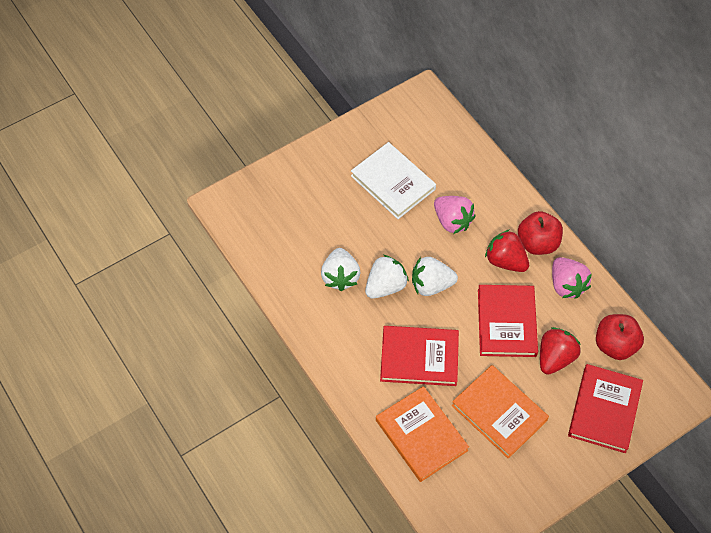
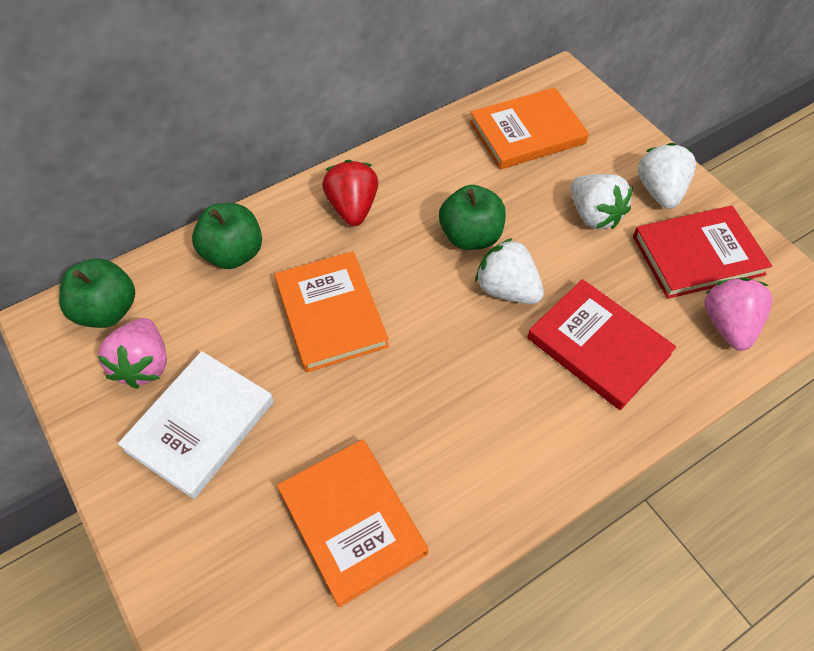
green apple: 0 -> 3
orange book: 2 -> 3
red apple: 2 -> 0
red book: 3 -> 2
red strawberry: 2 -> 1

